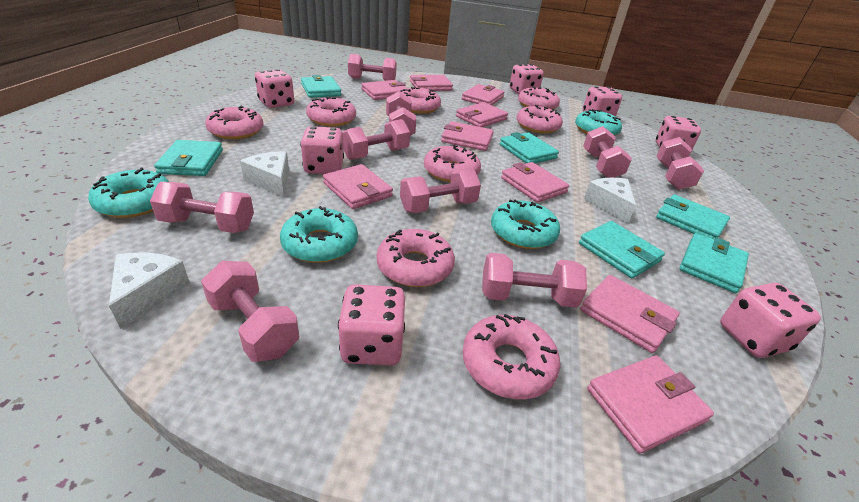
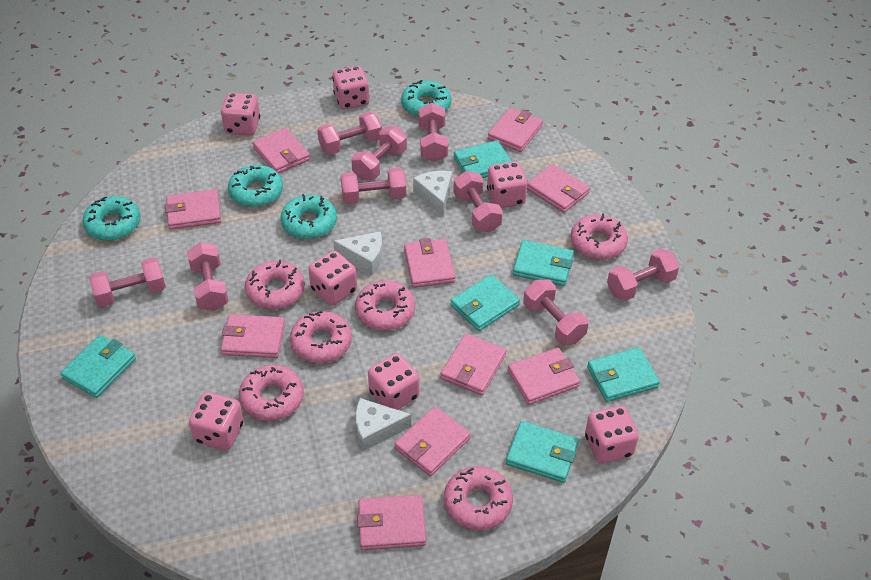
pink donut: 8 -> 6
pink wallet: 9 -> 10

